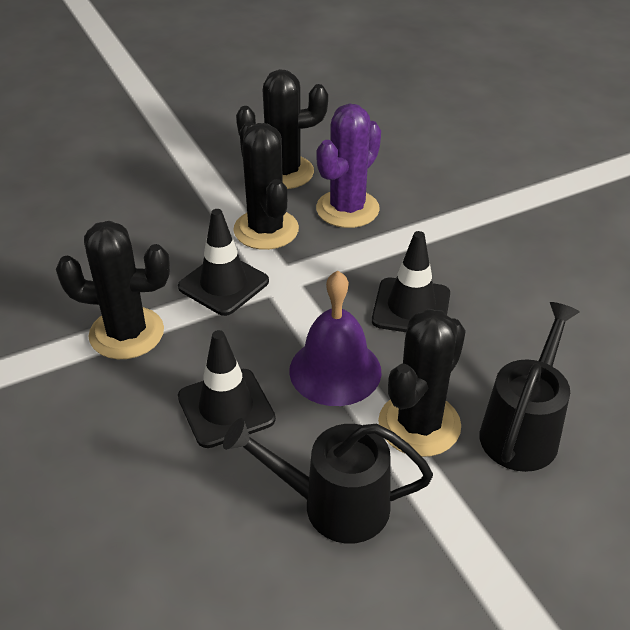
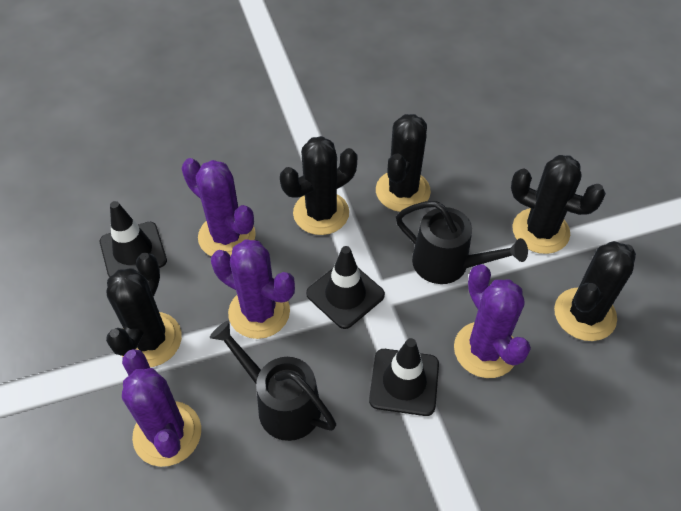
black cactus: 4 -> 5
purple bell: 1 -> 0
purple cactus: 1 -> 4

